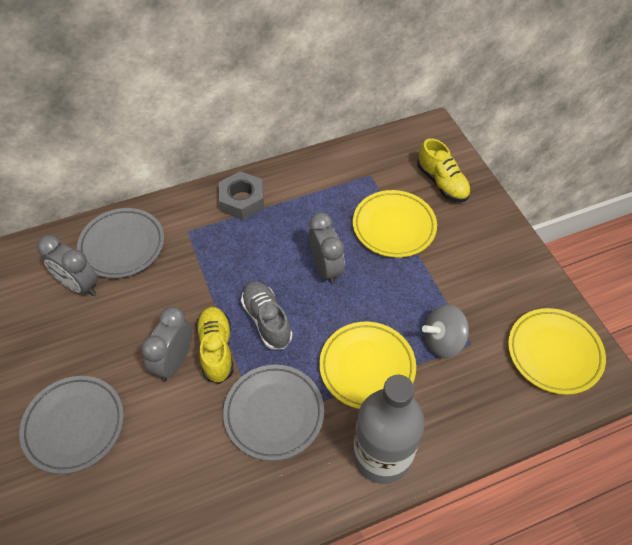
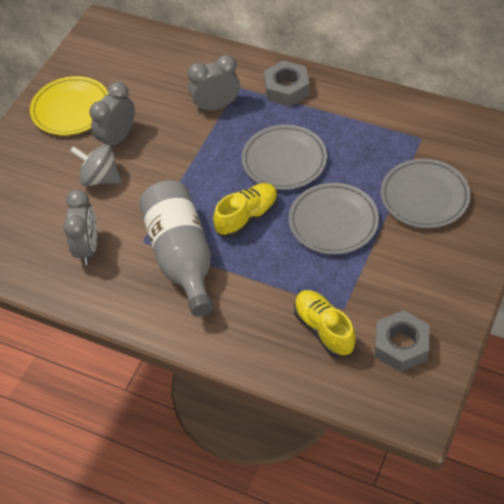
grey nut: 1 -> 2
grey shoe: 1 -> 0
yellow plate: 3 -> 1

